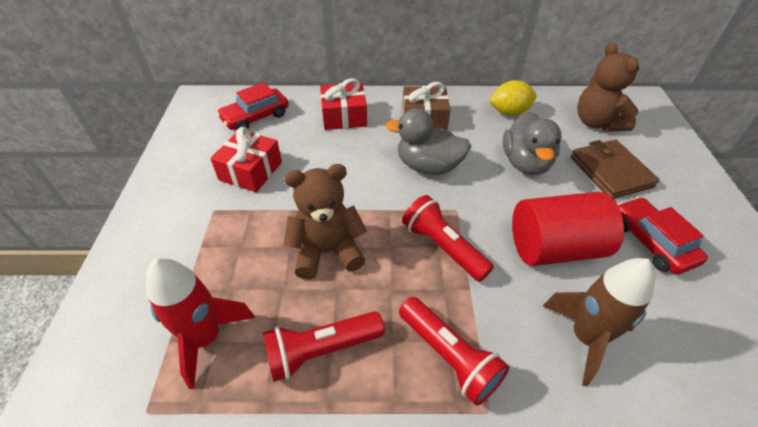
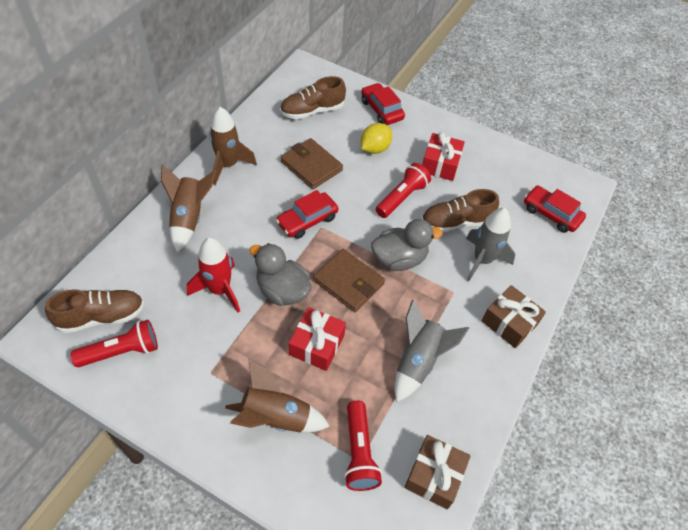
brown gift: 1 -> 2
brown rocket: 1 -> 3
brown shoe: 0 -> 3
brown teddy bear: 2 -> 0
brown wallet: 1 -> 2
grey rocket: 0 -> 2
red car: 2 -> 3
red cylinder: 1 -> 0

